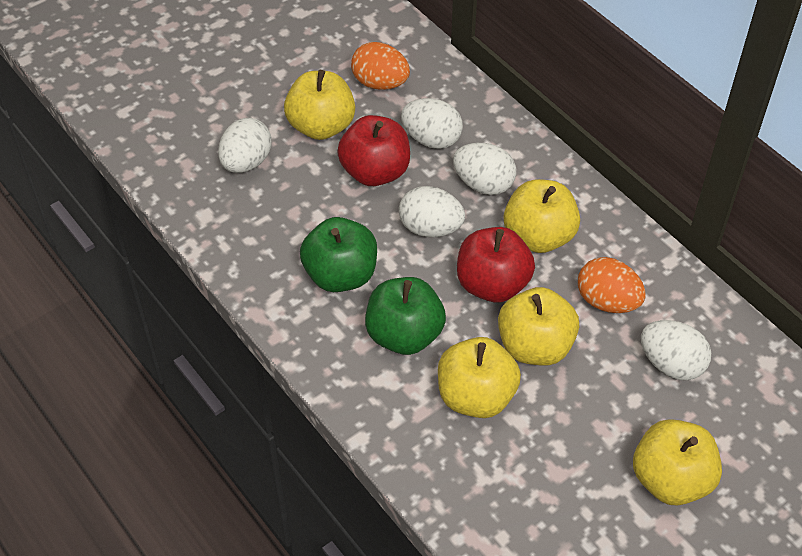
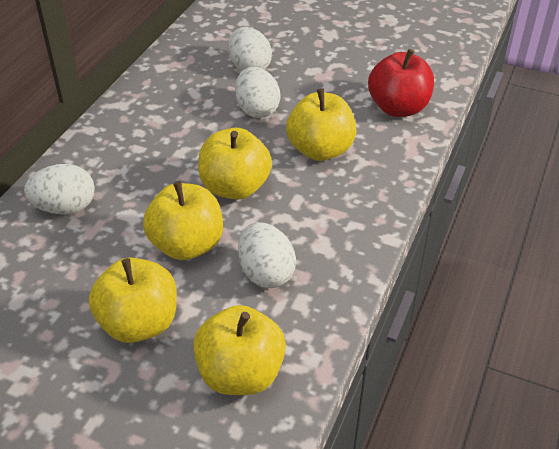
green apple: 2 -> 0
orange egg: 2 -> 0
red apple: 2 -> 1
white egg: 5 -> 4

